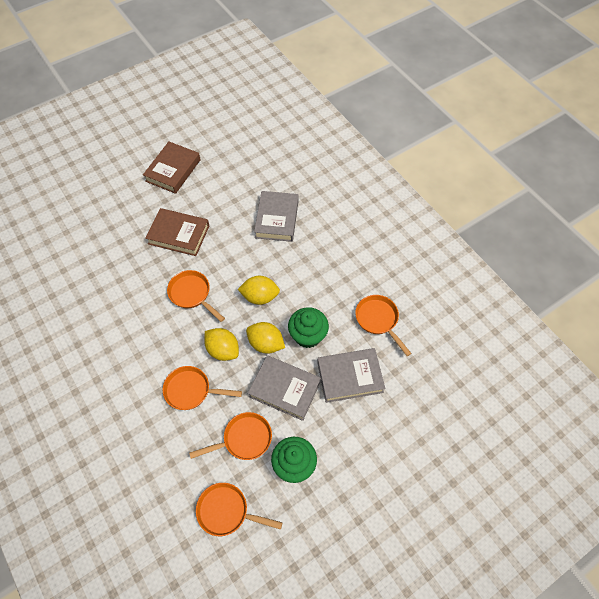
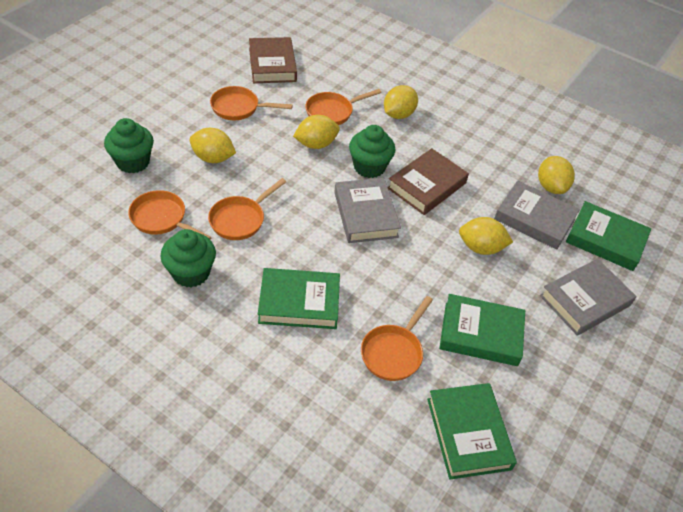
green book: 0 -> 4
green cupcake: 2 -> 3
yellow lemon: 3 -> 5

